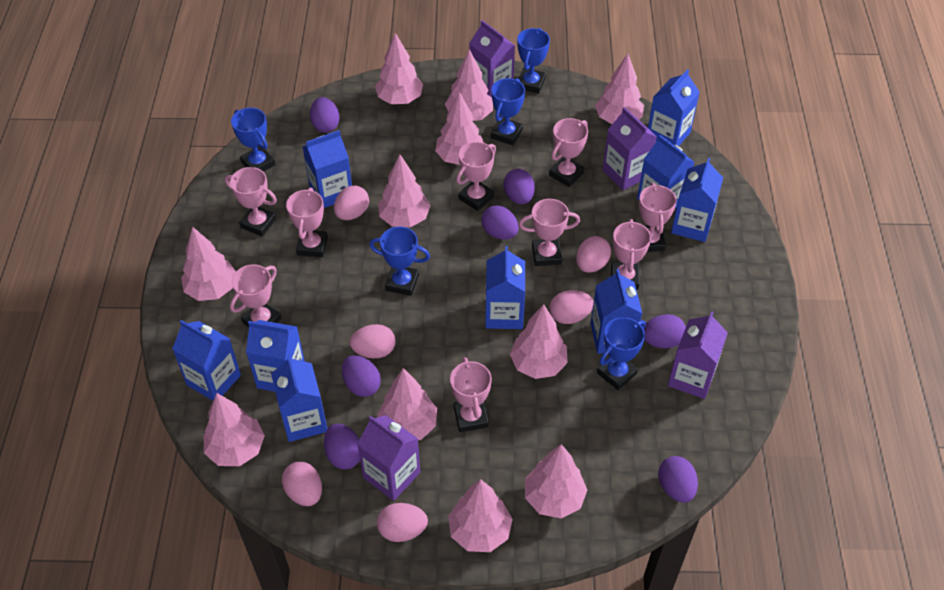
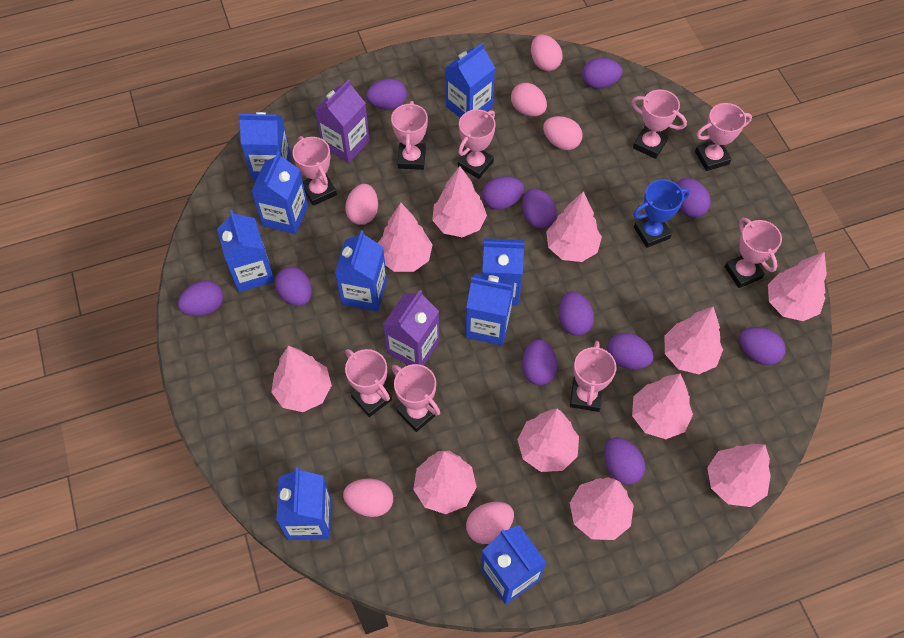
blue trophy: 5 -> 1
purple carton: 4 -> 2
purple egg: 7 -> 12

